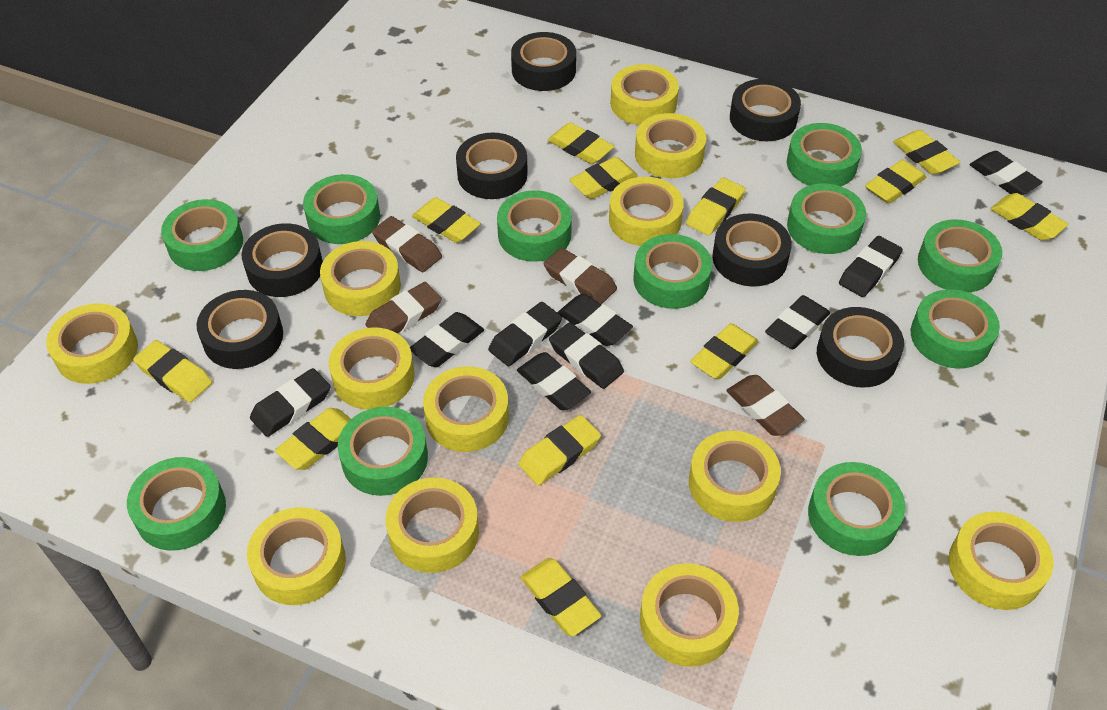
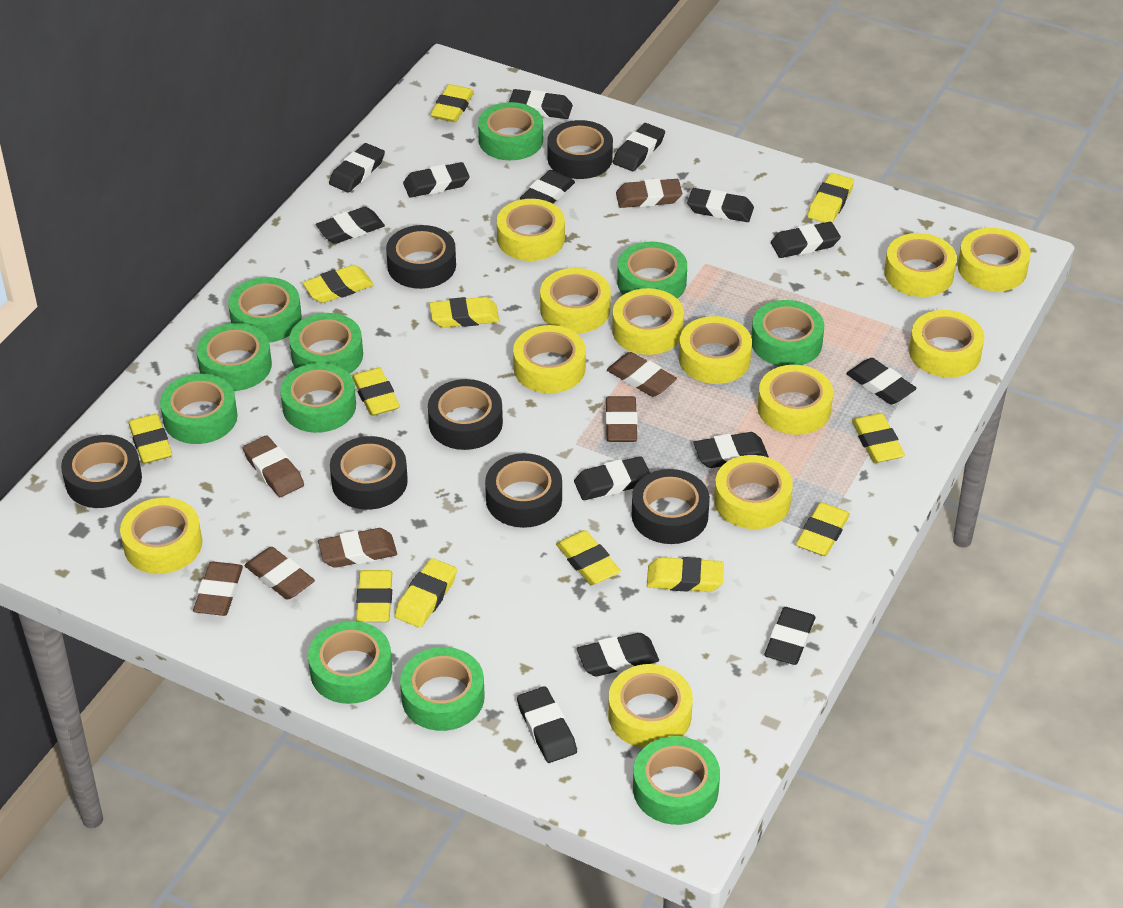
black eraser: 9 -> 14
brown eraser: 4 -> 7

